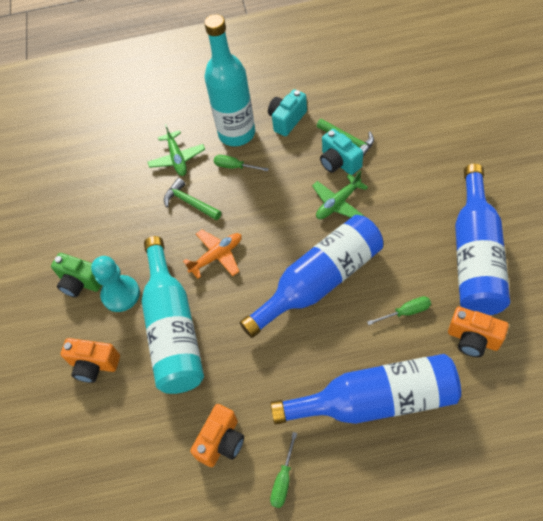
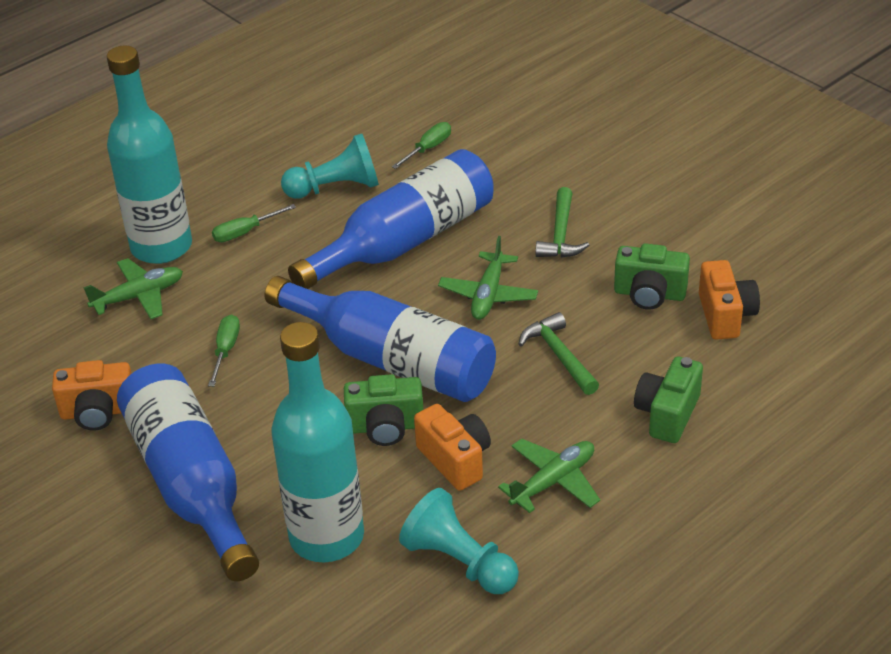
green camera: 1 -> 3
green plane: 2 -> 3
orange plane: 1 -> 0
turquoise camera: 2 -> 0
turquoise pawn: 1 -> 2

